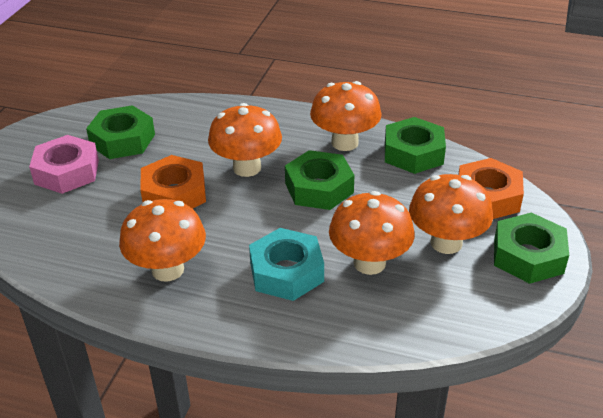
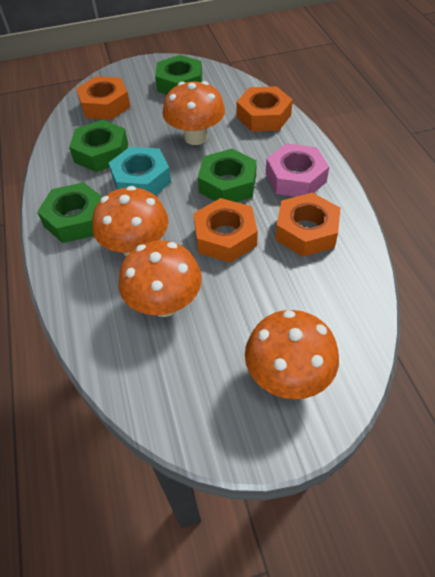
orange mushroom: 5 -> 4
orange nut: 2 -> 4

